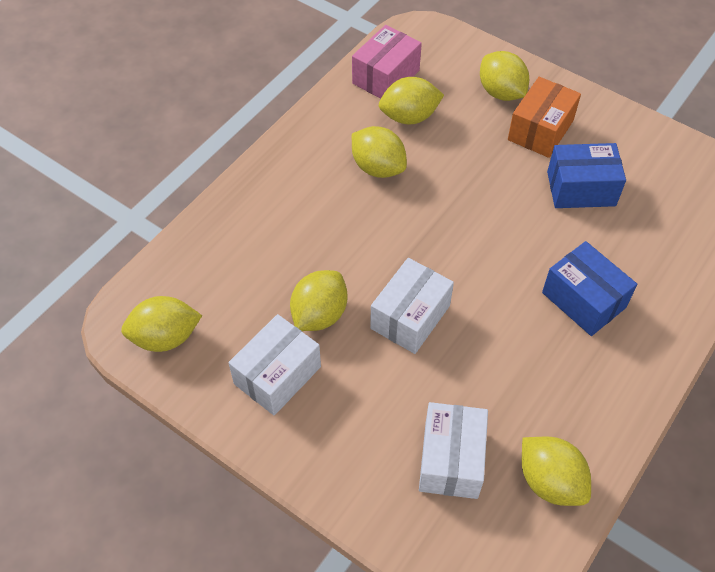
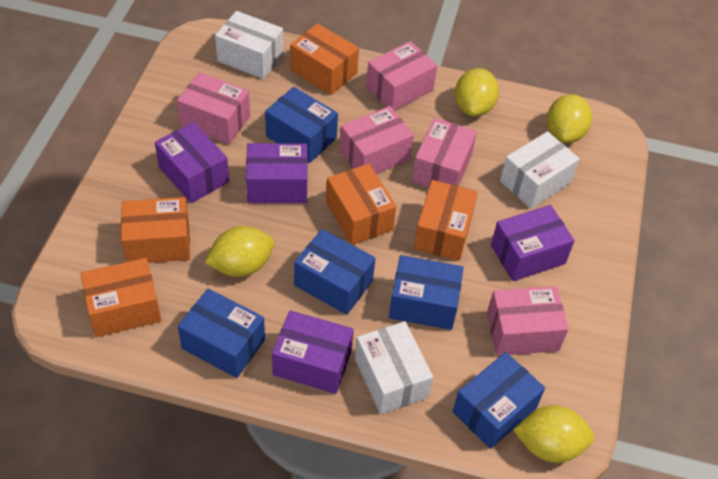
blue box: 2 -> 5
orange box: 1 -> 5
pink box: 1 -> 5
purple box: 0 -> 4
yellow lemon: 6 -> 4

